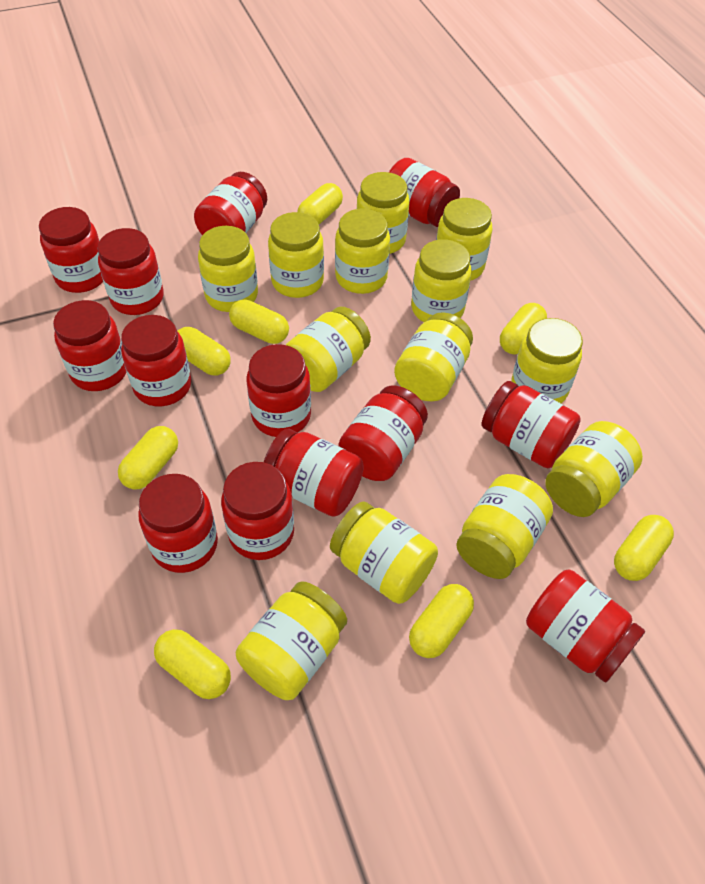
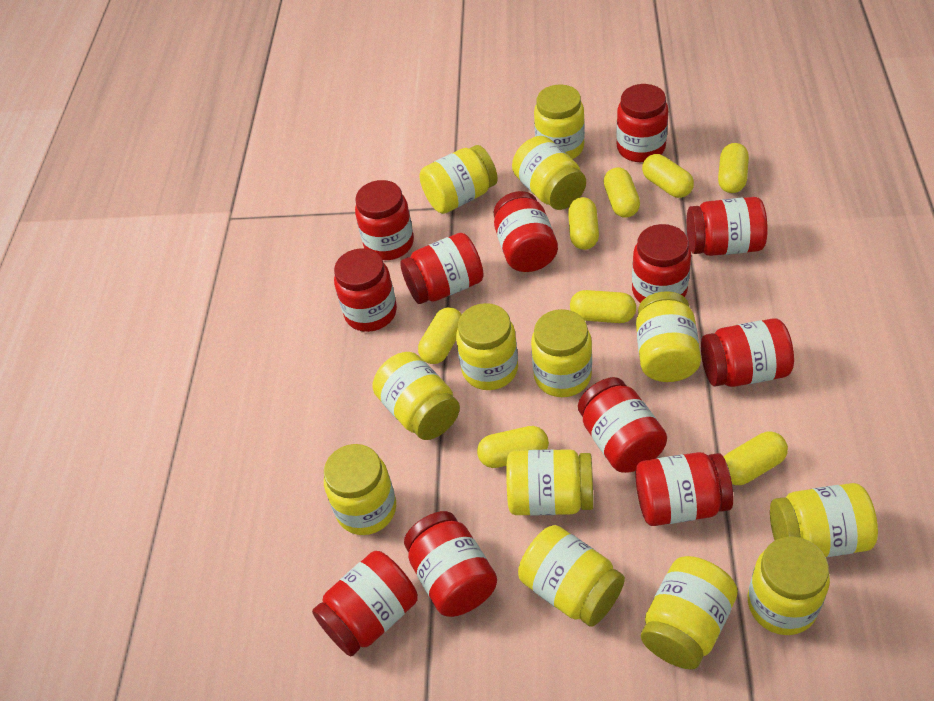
red jar: 13 -> 12

